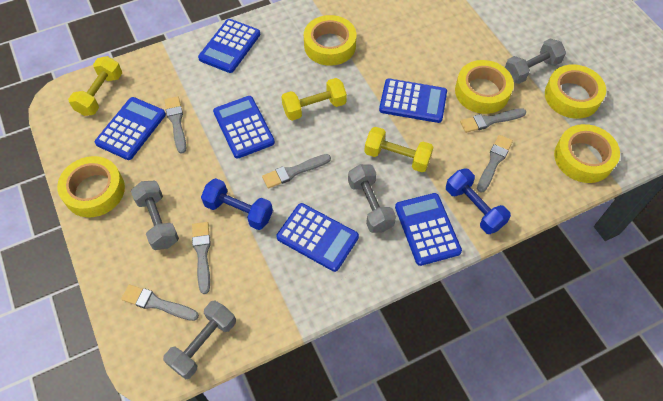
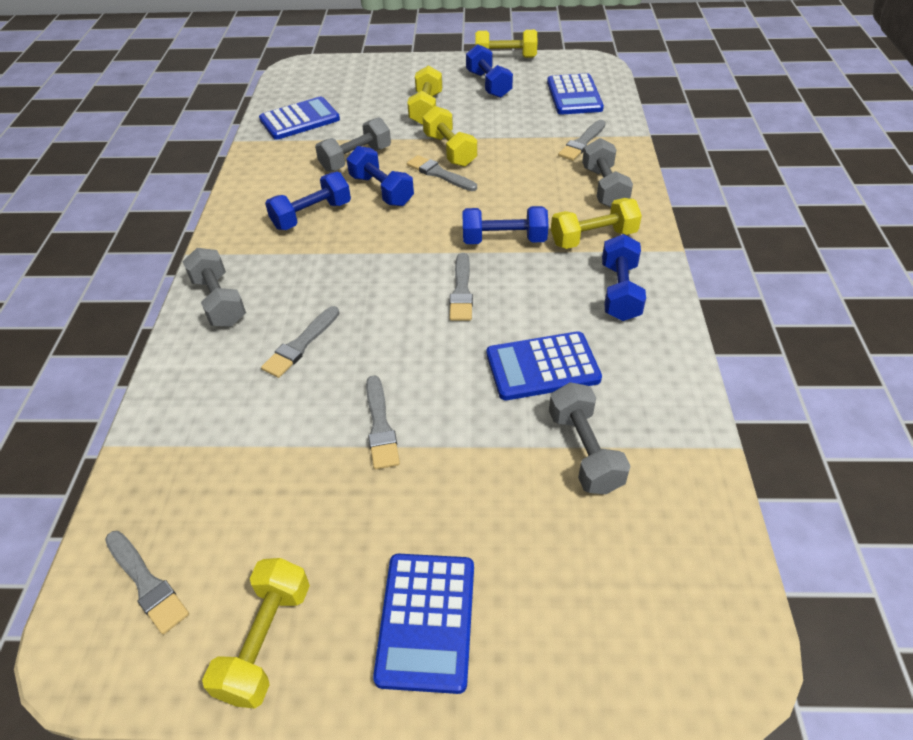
blue calculator: 6 -> 4
blue dumbbell: 2 -> 5
yellow dumbbell: 3 -> 5
yellow tape: 5 -> 0

